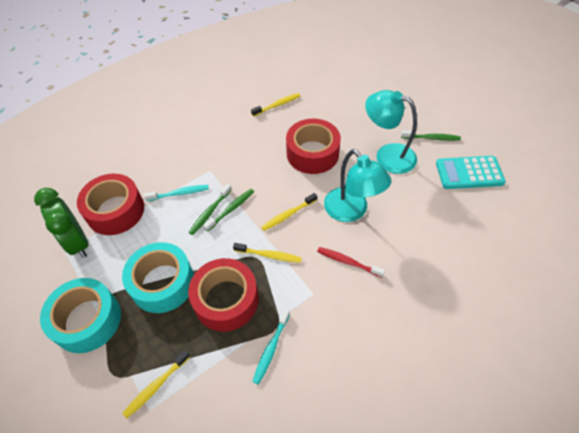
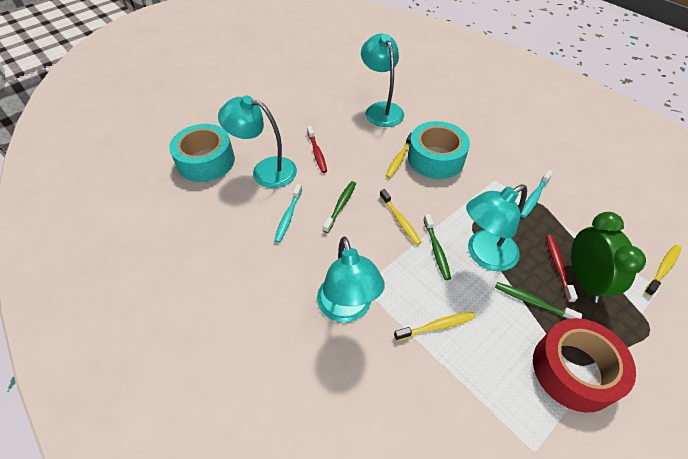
red tape: 3 -> 1
red toothbrush: 1 -> 2
turquoise calculator: 1 -> 0
turquoise lamp: 2 -> 4

